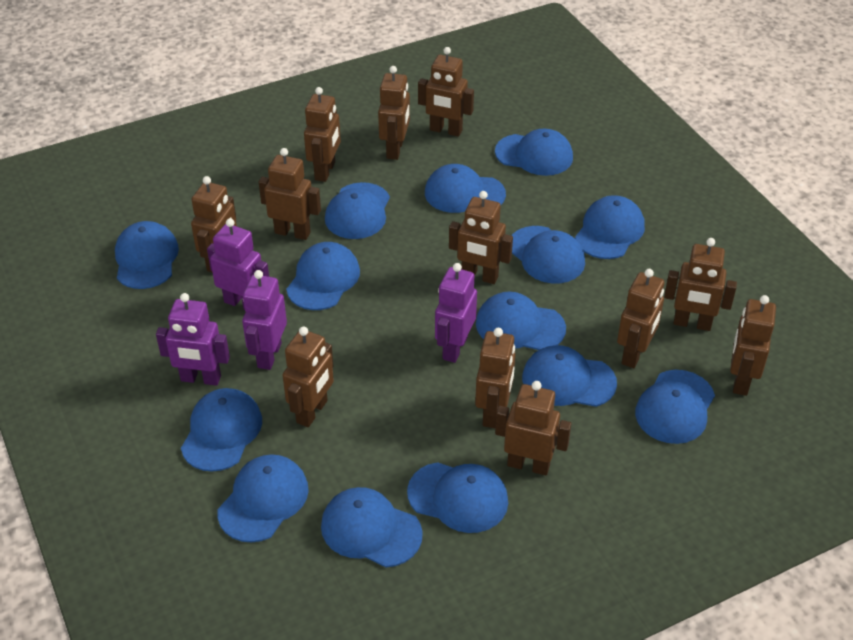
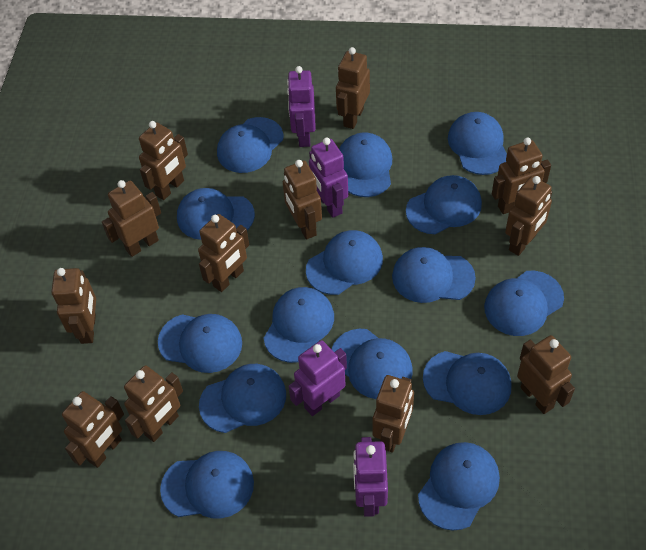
blue cap: 14 -> 15

